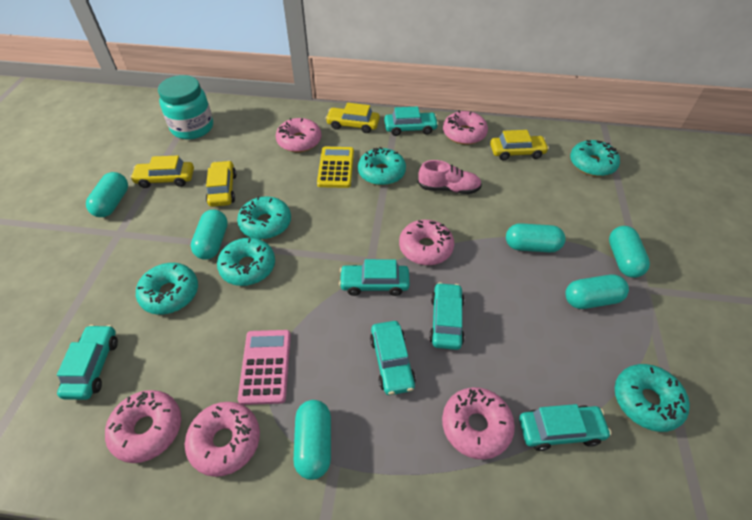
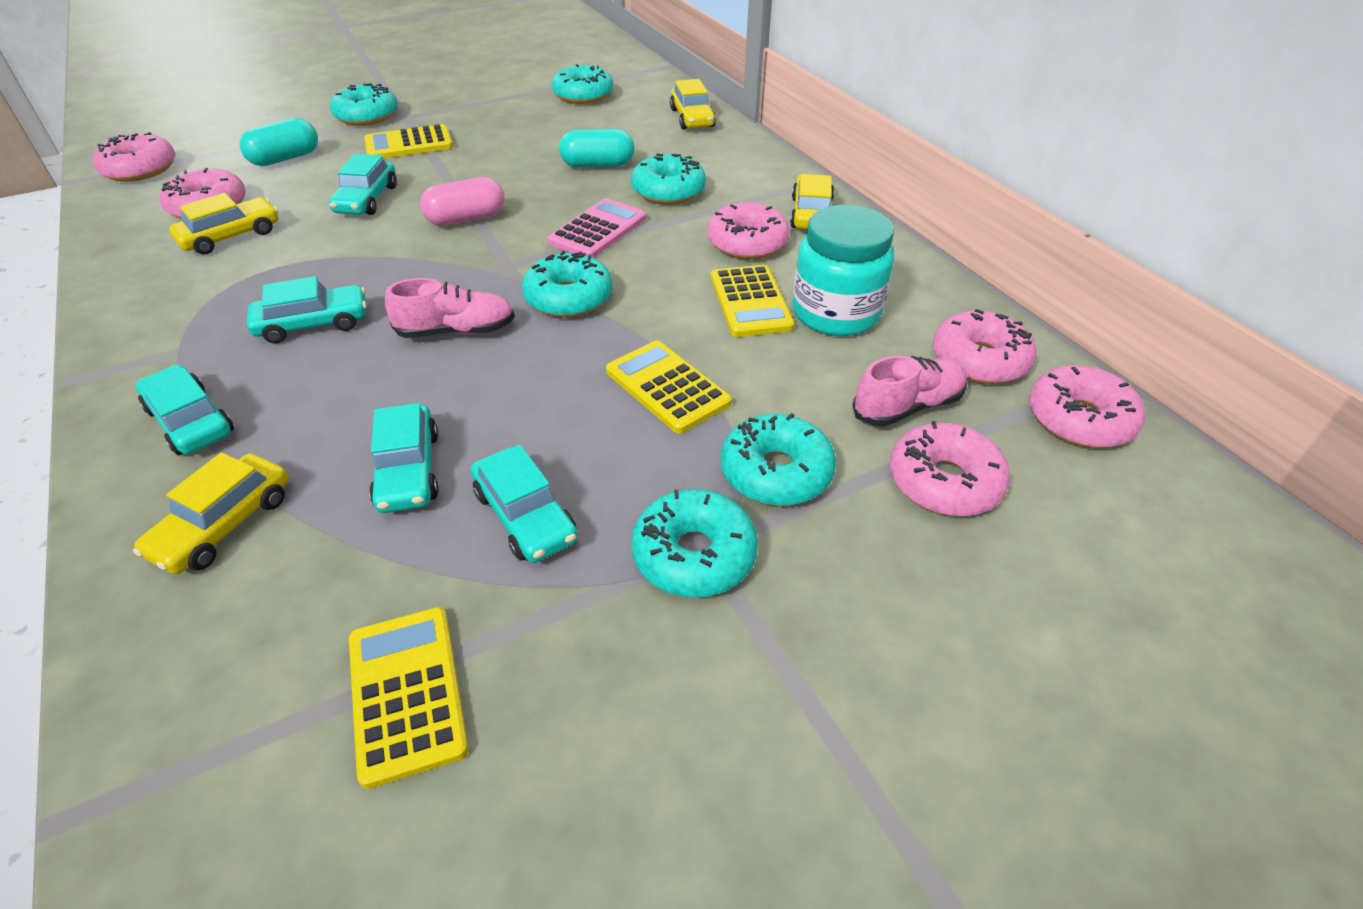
pink capsule: 0 -> 1
pink shoe: 1 -> 2
turquoise capsule: 6 -> 2
turquoise car: 6 -> 5
yellow calculator: 1 -> 4

